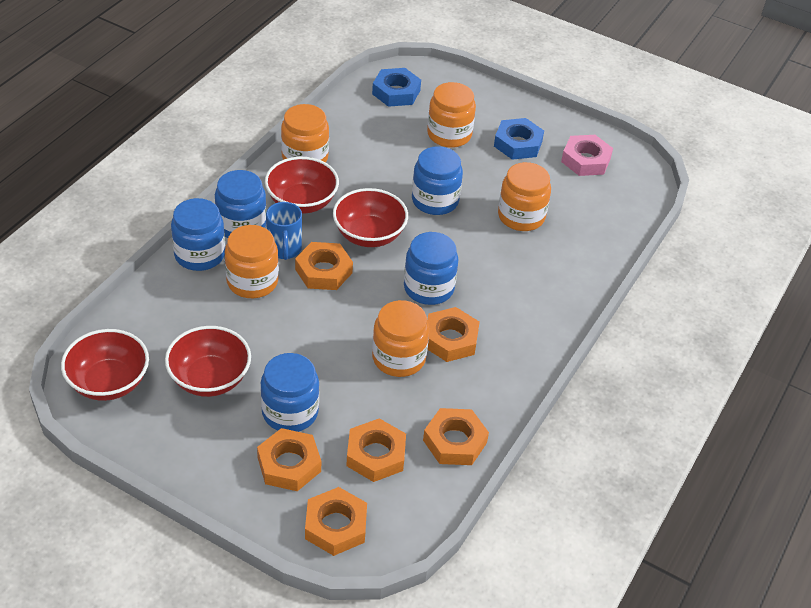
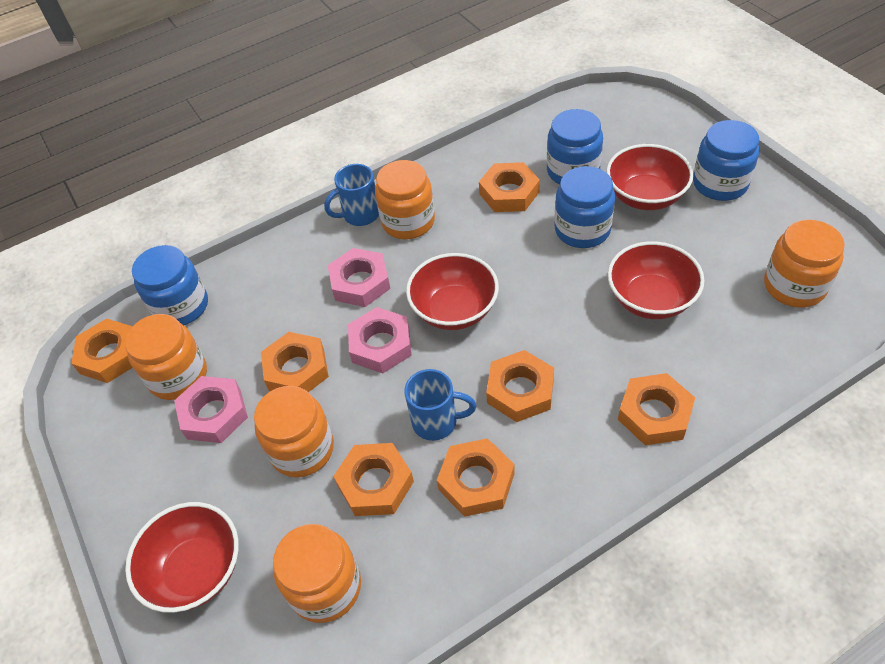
blue jar: 5 -> 4
blue mug: 1 -> 2
blue nut: 2 -> 0
orange nut: 6 -> 7
pink nut: 1 -> 3

